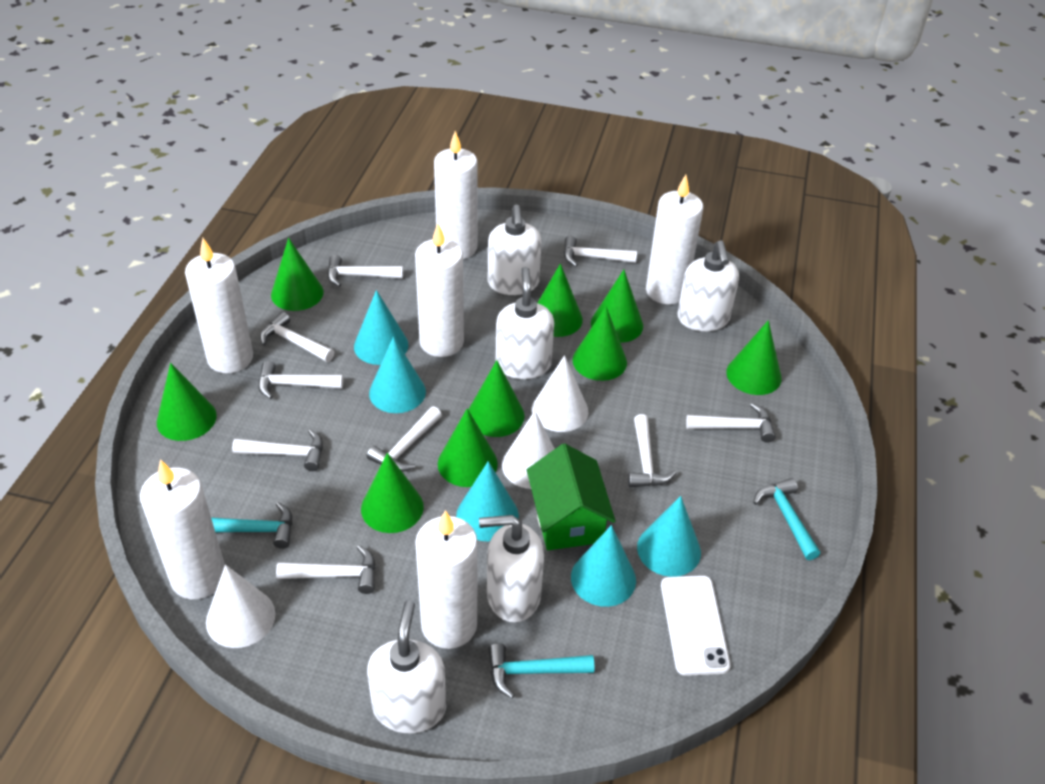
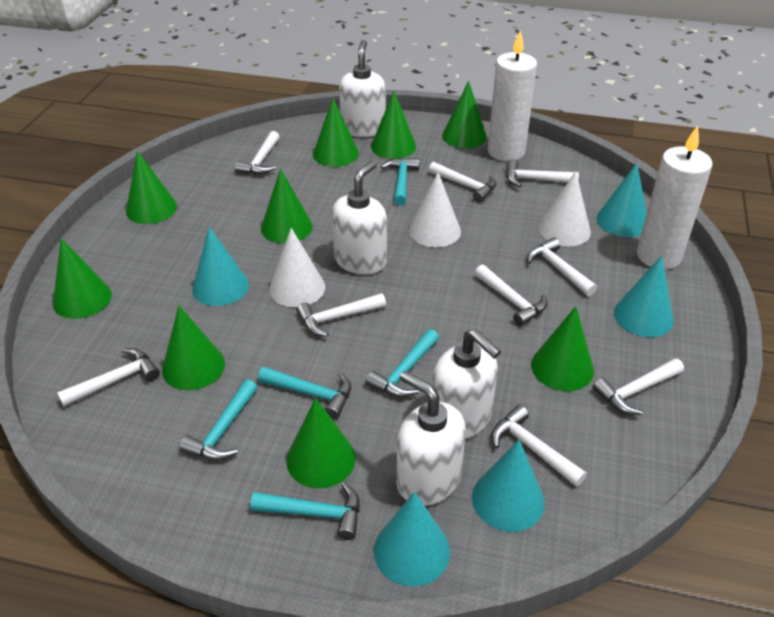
green house: 1 -> 0
turquoise hammer: 3 -> 5
white candle: 6 -> 2
white phone: 1 -> 0
white soap dispenser: 5 -> 4

